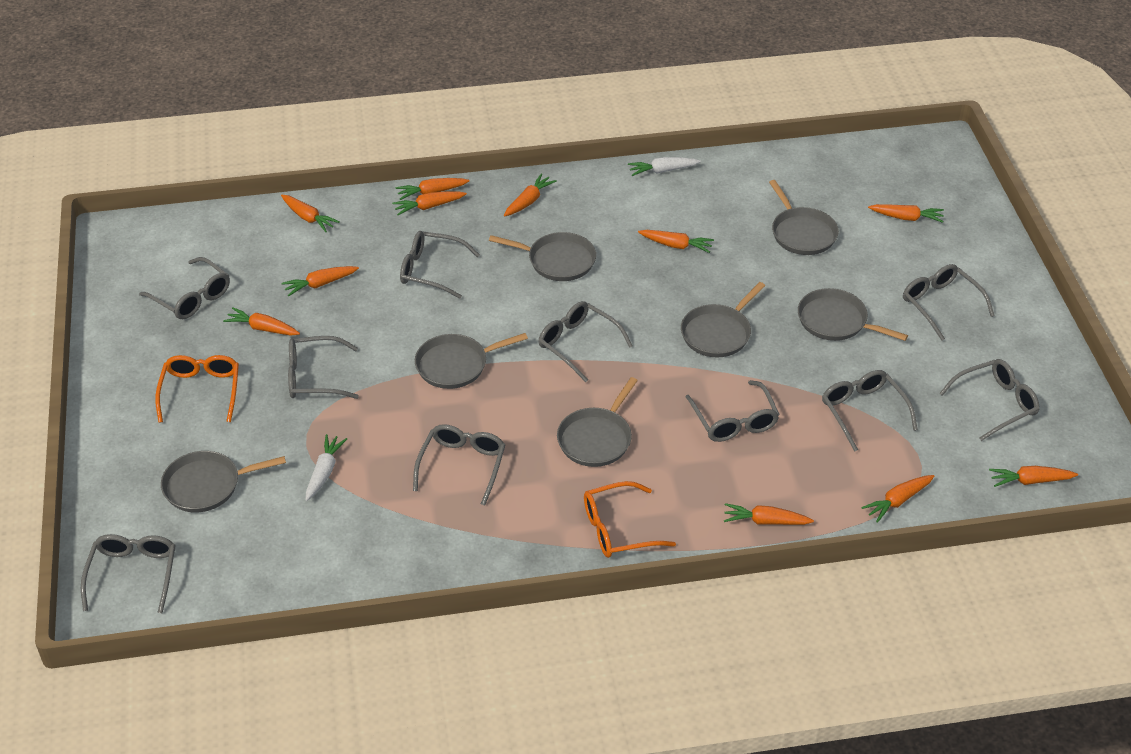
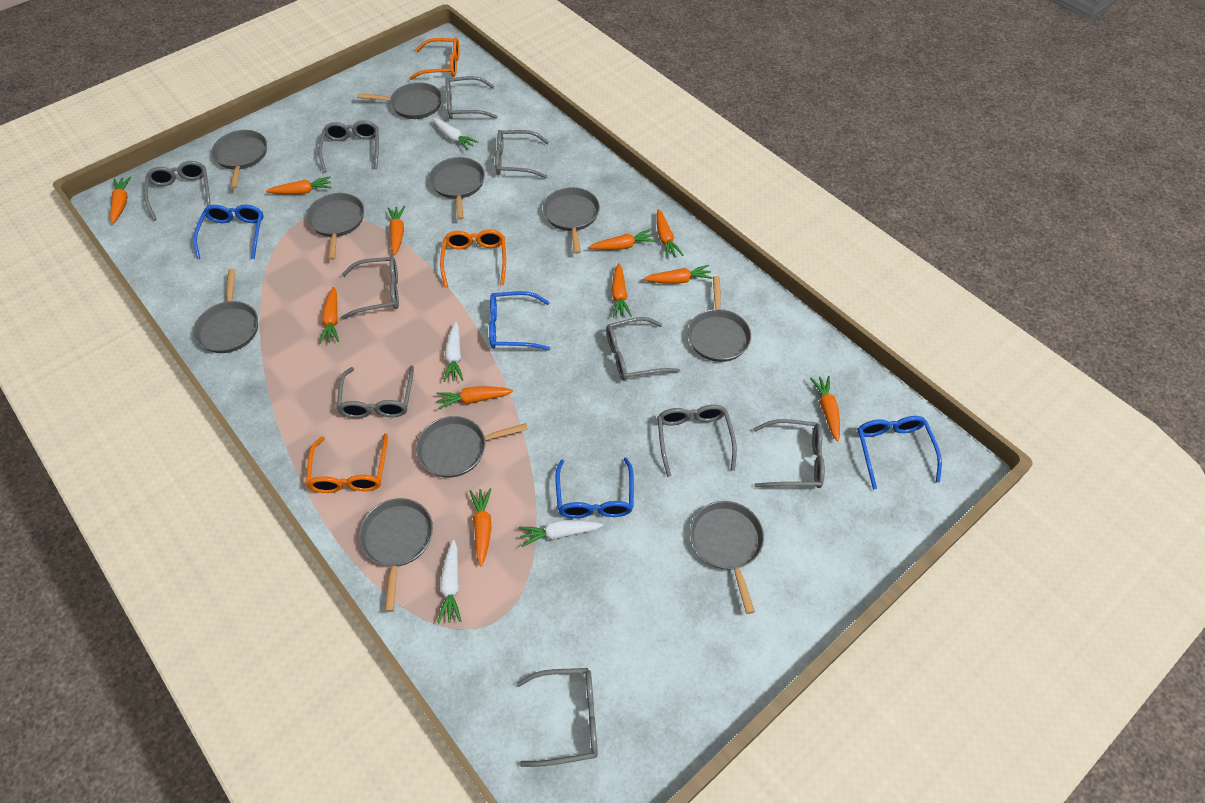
blue glasses: 0 -> 4
grey pan: 7 -> 10
orange glasses: 2 -> 3
white carrot: 2 -> 4

